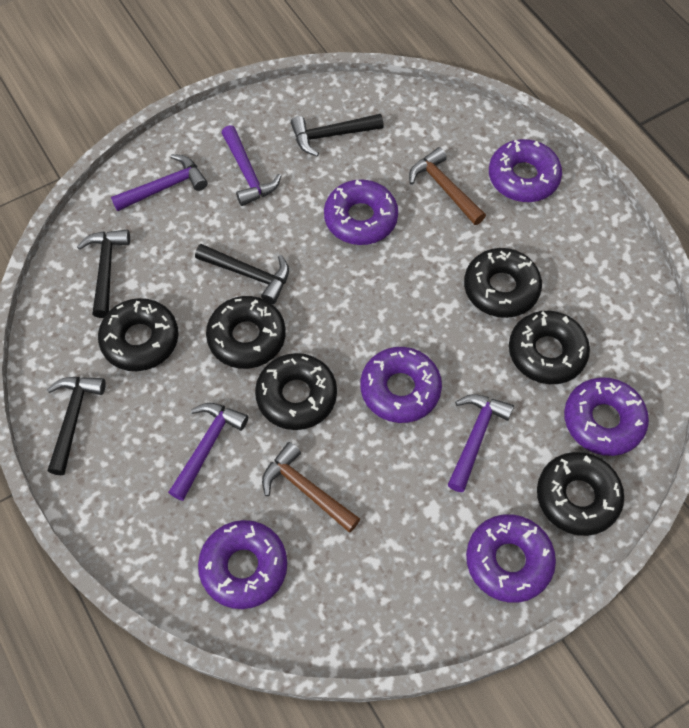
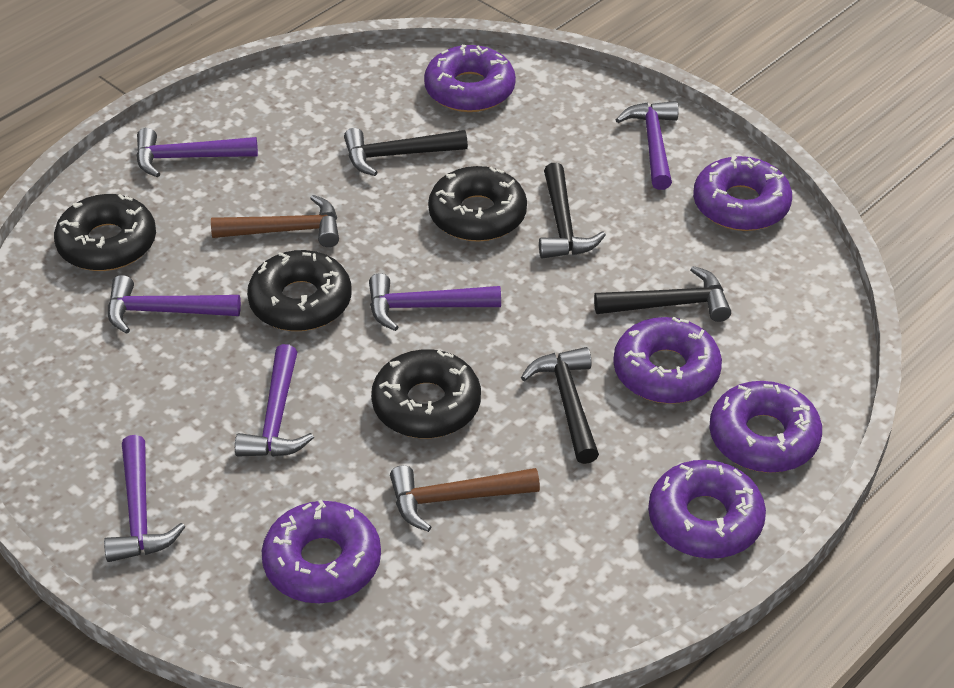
black donut: 6 -> 4
purple hammer: 4 -> 6

